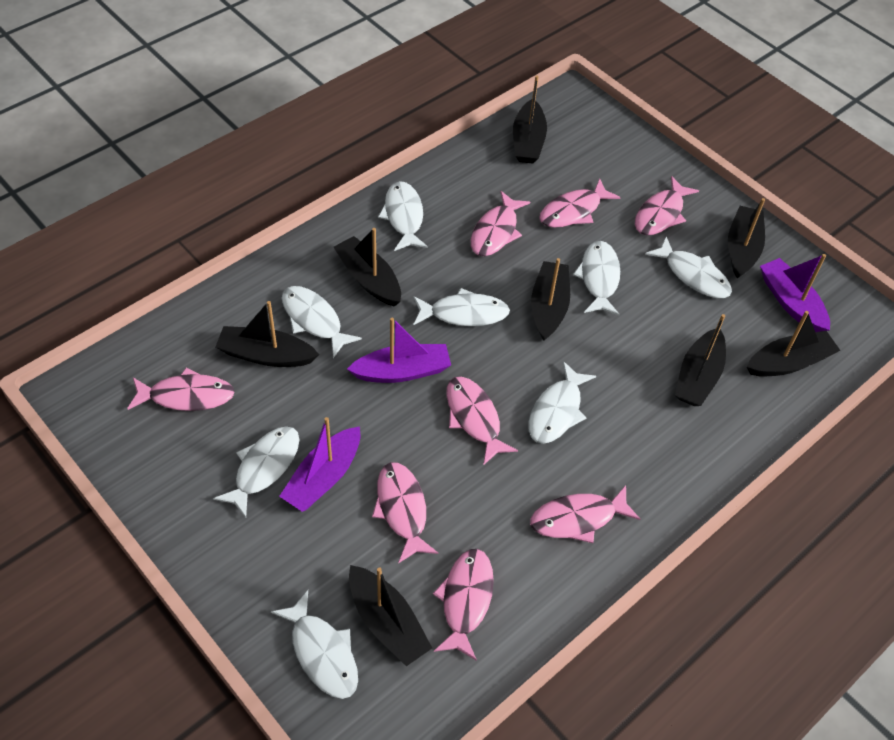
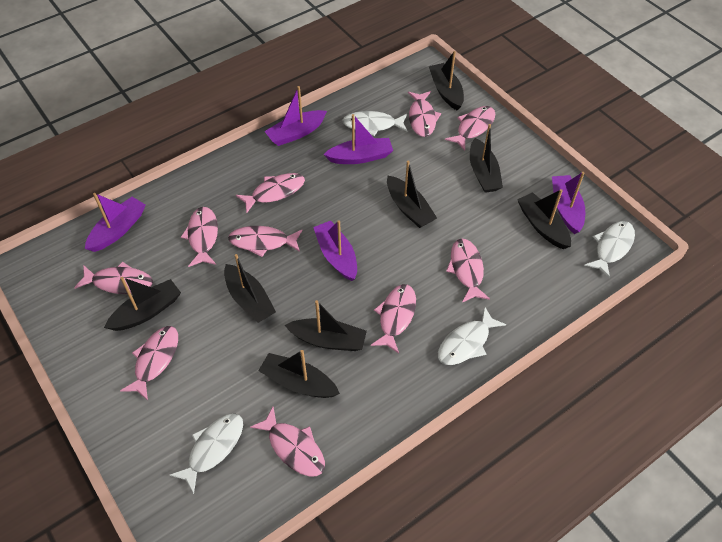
pink fish: 8 -> 10
purple boat: 3 -> 5
white fish: 8 -> 4

